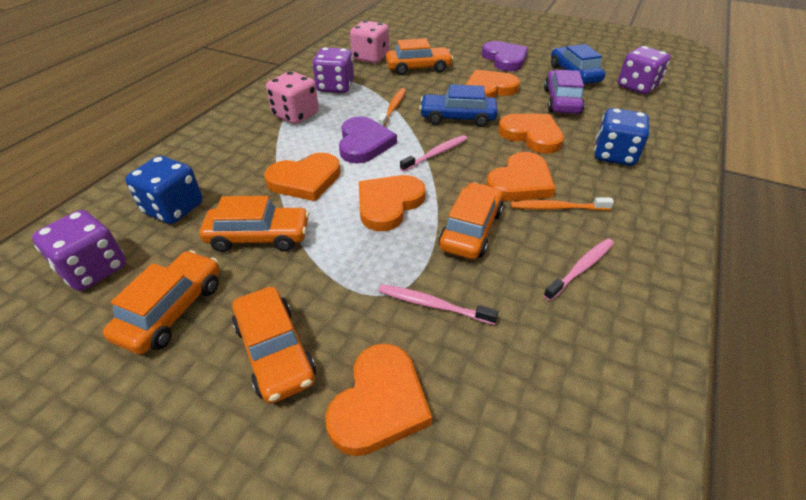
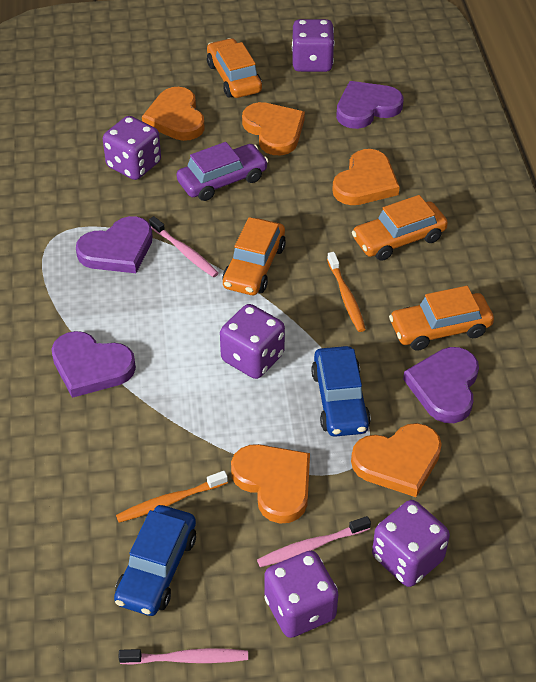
blue dice: 2 -> 0
orange car: 5 -> 4
orange heart: 6 -> 5
pink dice: 2 -> 0
purple dice: 3 -> 5
purple heart: 2 -> 4

